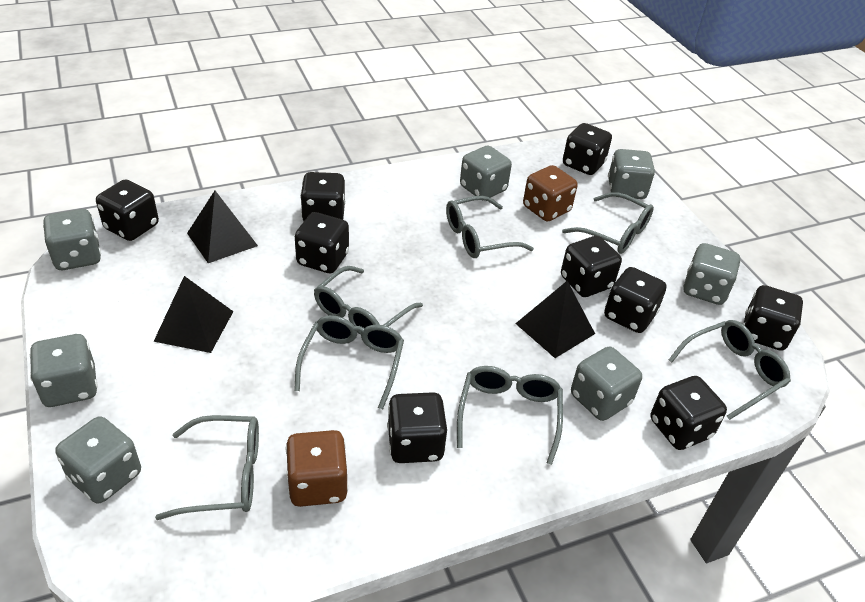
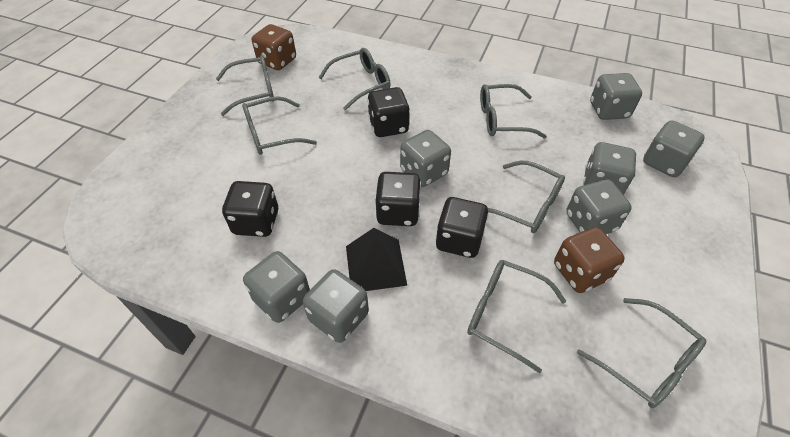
black dice: 9 -> 4
black pyramid: 3 -> 1

